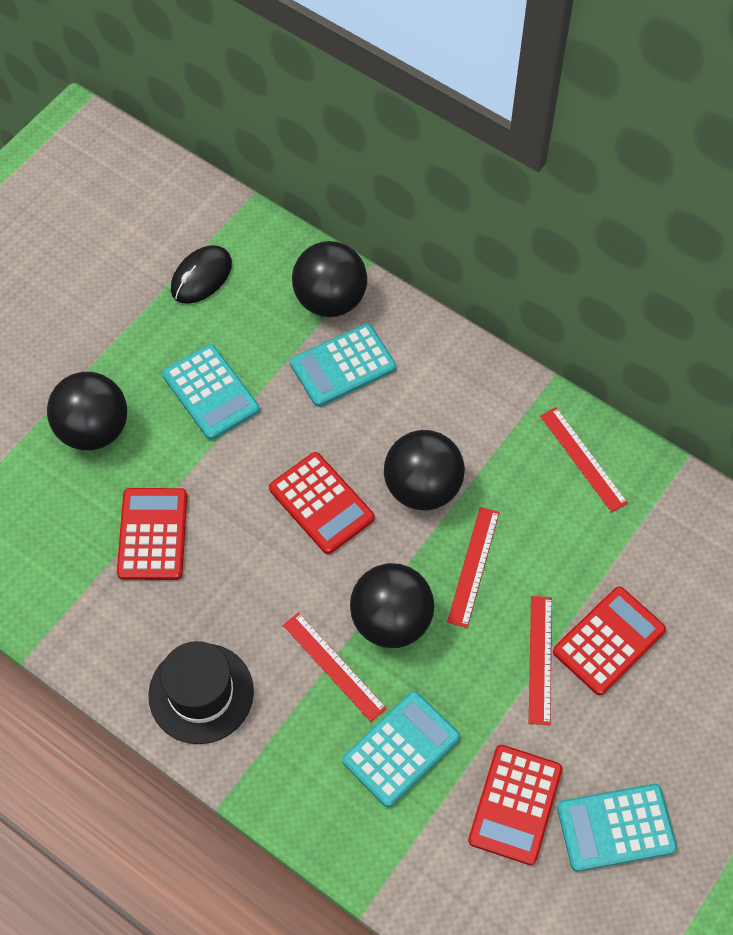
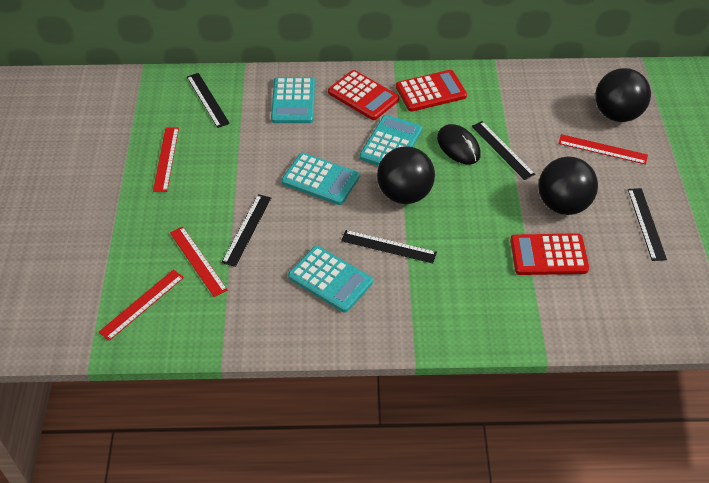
black ball: 4 -> 3
black hat: 1 -> 0
black ruler: 0 -> 5
red calculator: 4 -> 3

